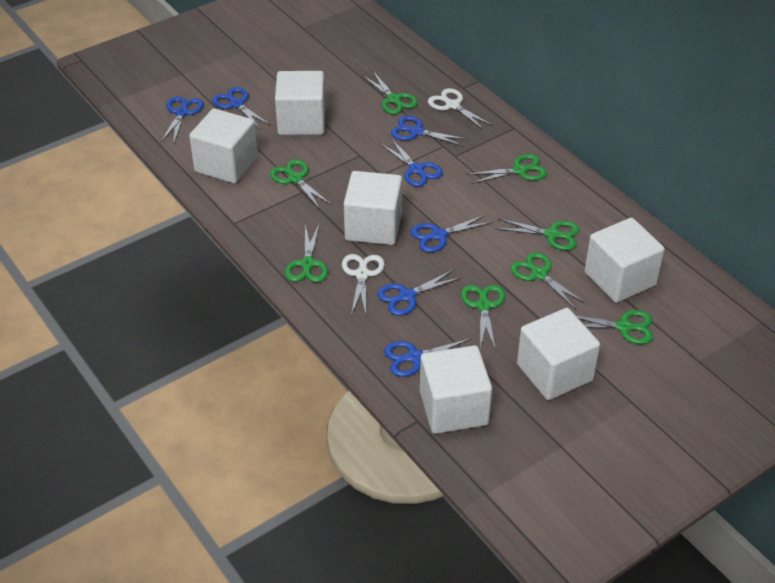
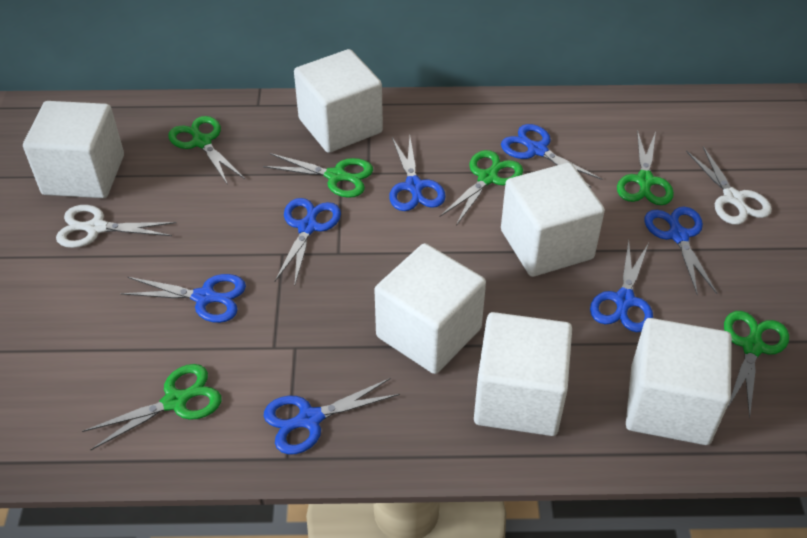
green scissors: 8 -> 6

